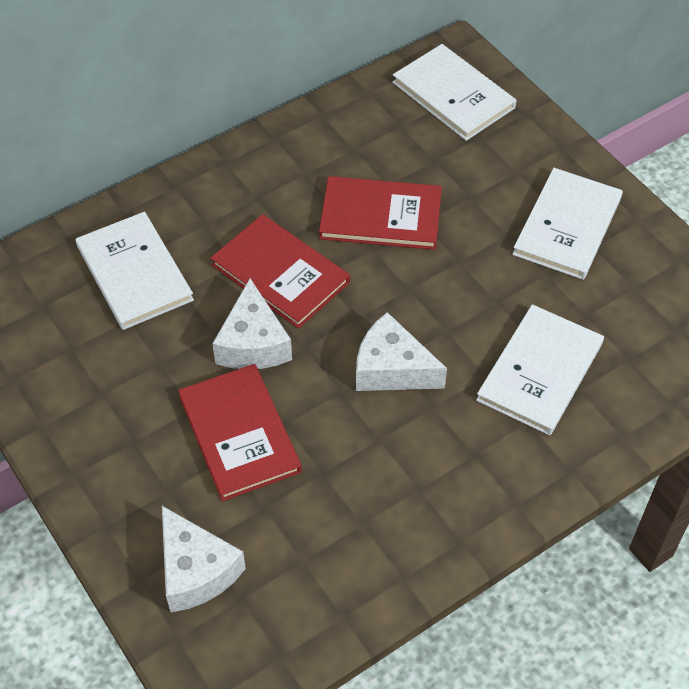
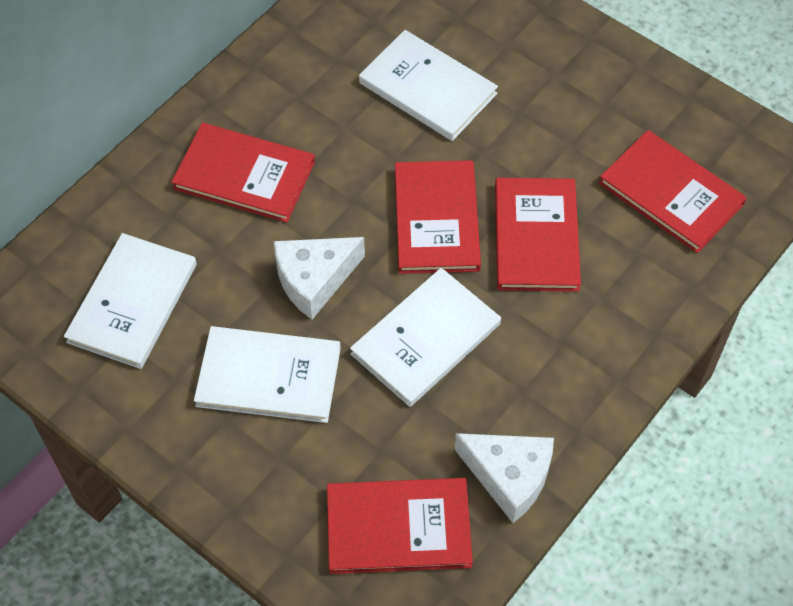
red book: 3 -> 5
white cheese: 3 -> 2

